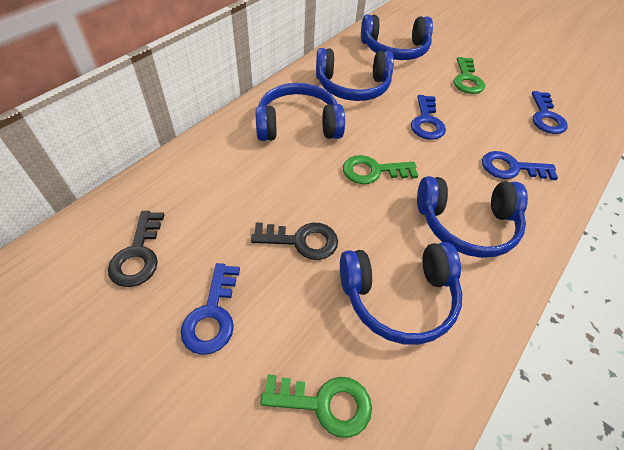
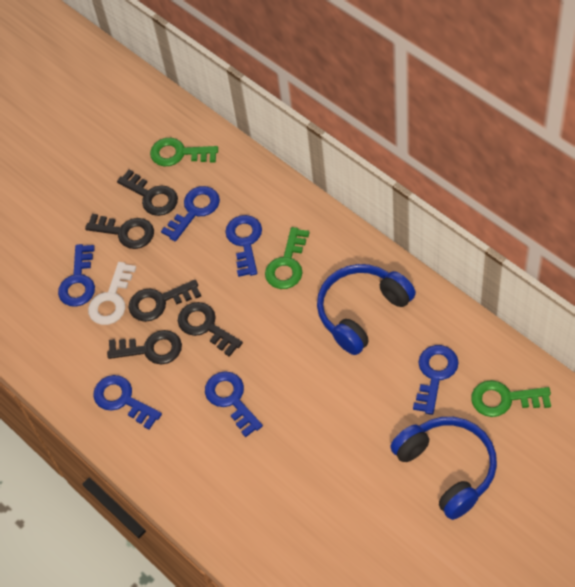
black key: 2 -> 5
blue headphones: 5 -> 2
blue key: 4 -> 6
white key: 0 -> 1

